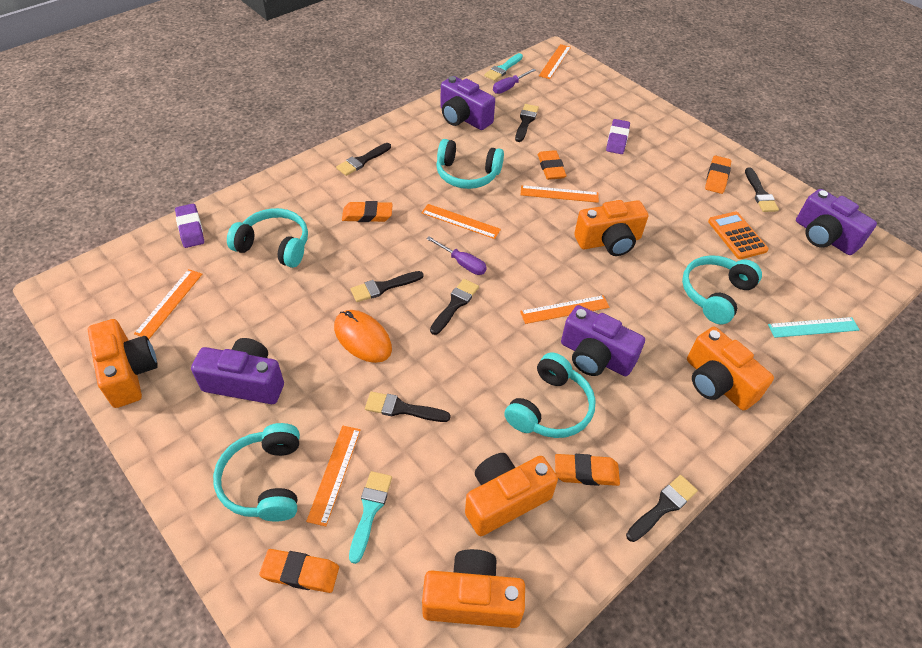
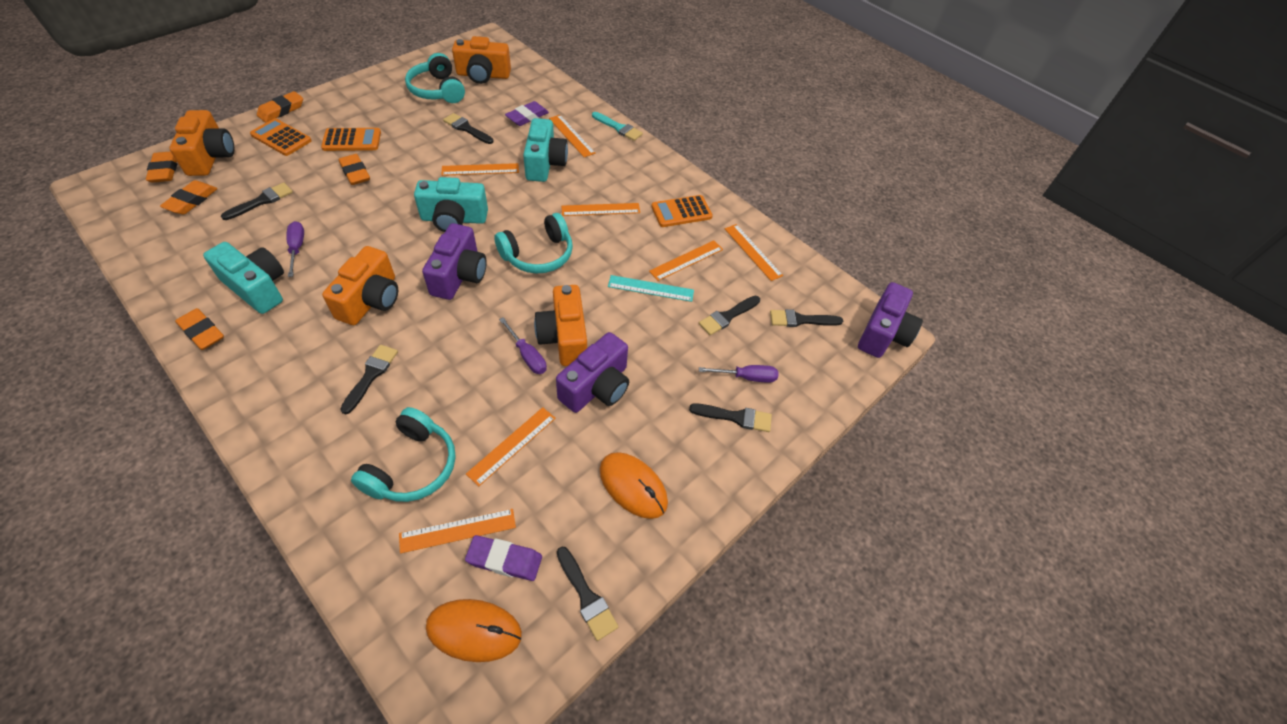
orange calculator: 1 -> 3
orange camera: 5 -> 4
orange mouse: 1 -> 2
orange ruler: 6 -> 7
purple camera: 4 -> 3
purple screwdriver: 2 -> 3
turquoise brush: 2 -> 1
turquoise camera: 0 -> 3
turquoise headphones: 5 -> 3

